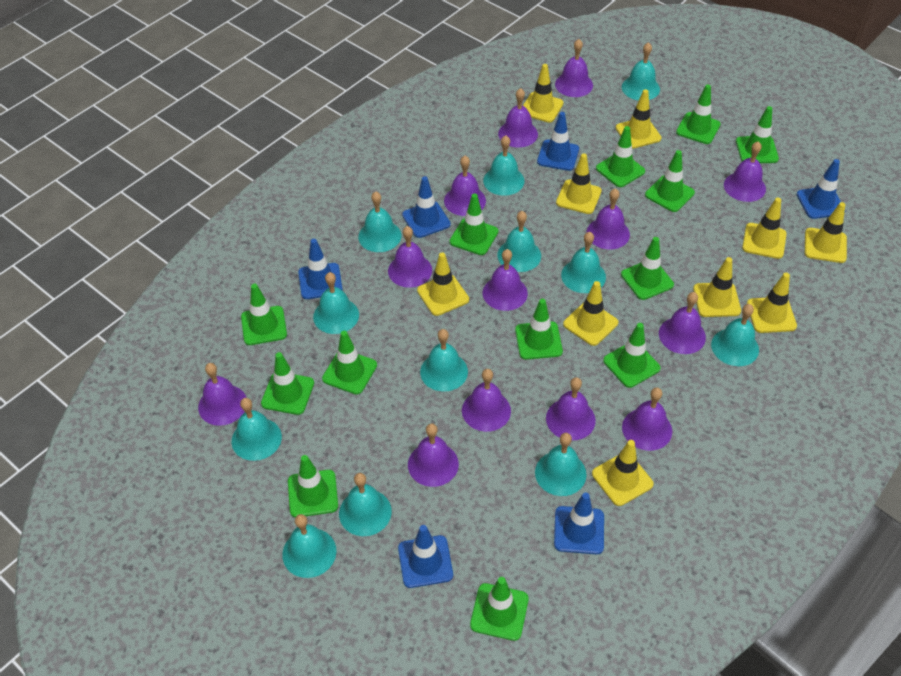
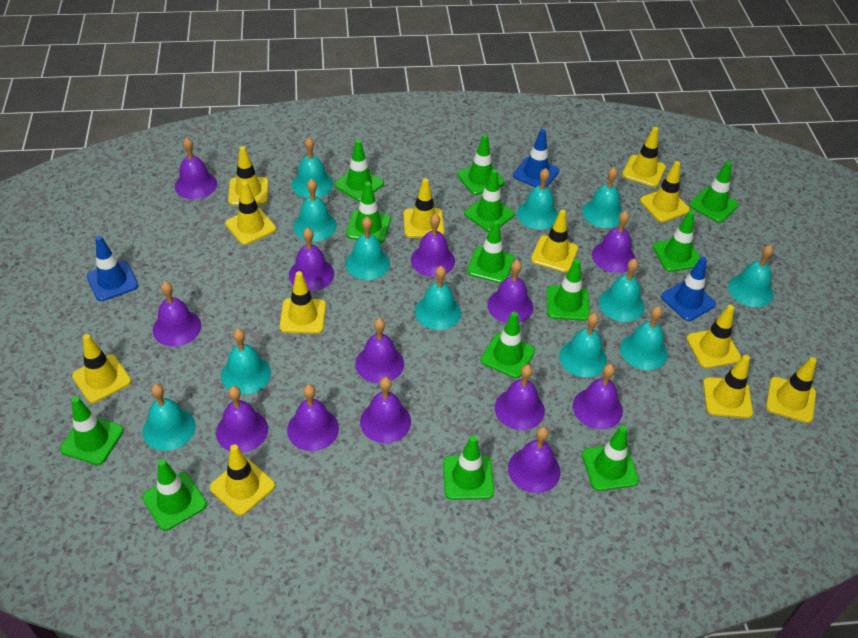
blue traffic cone: 6 -> 3
yellow traffic cone: 10 -> 12

